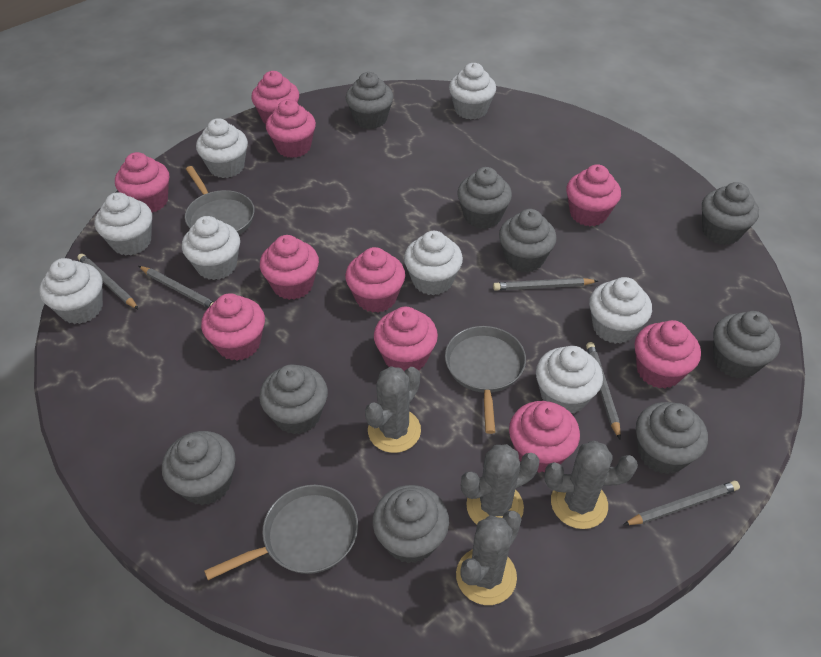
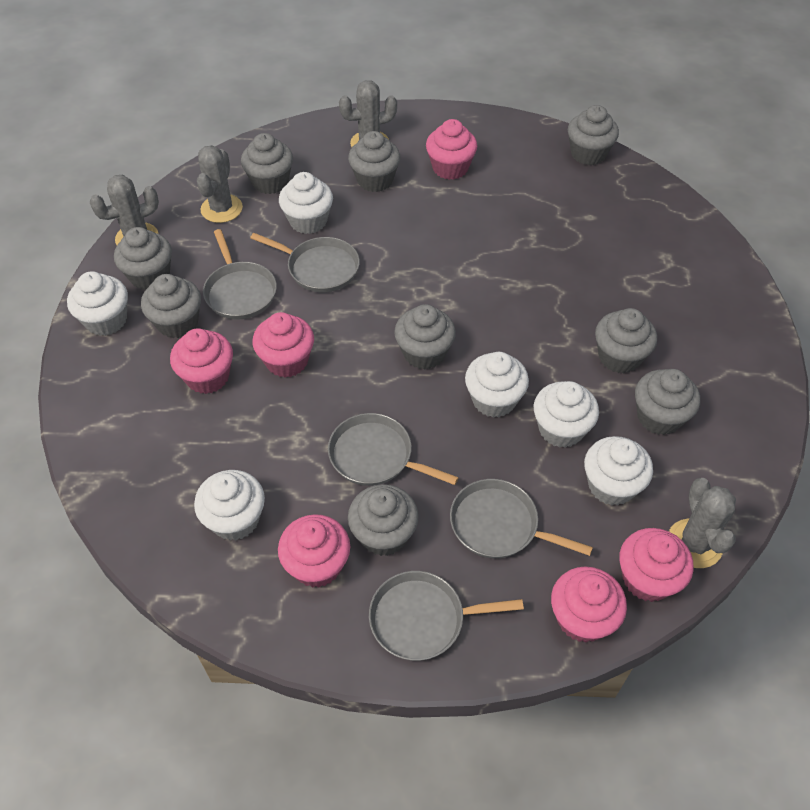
grey pan: 3 -> 5
grey pencil: 5 -> 0
pink cupcake: 10 -> 6
white cupcake: 8 -> 6

